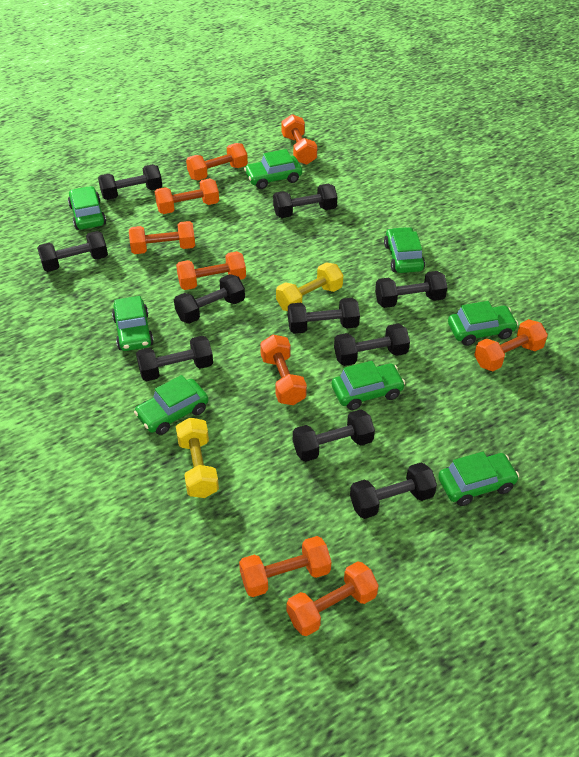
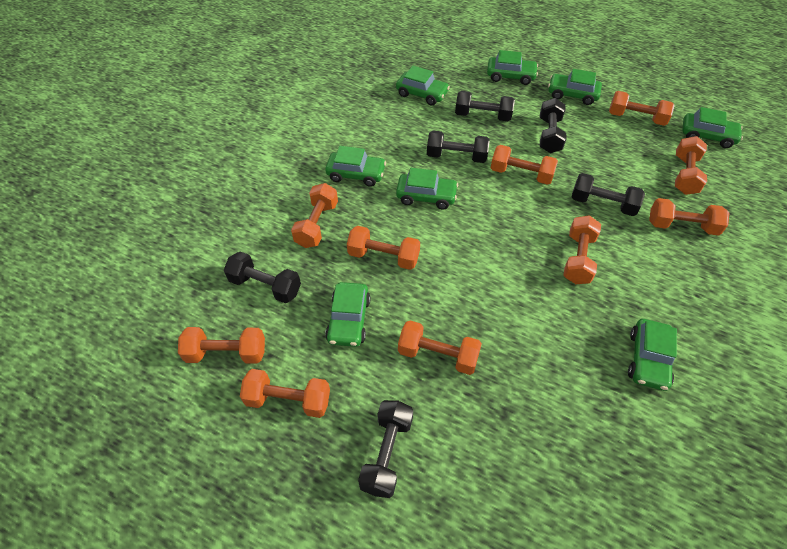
black dumbbell: 10 -> 6
orange dumbbell: 9 -> 10
yellow dumbbell: 2 -> 0

